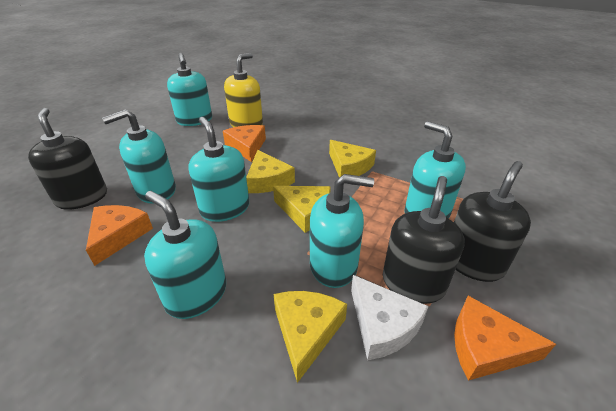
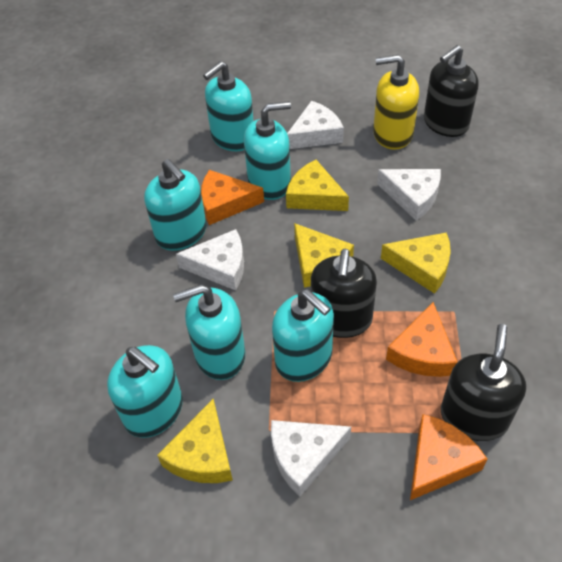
white cheese: 1 -> 4

